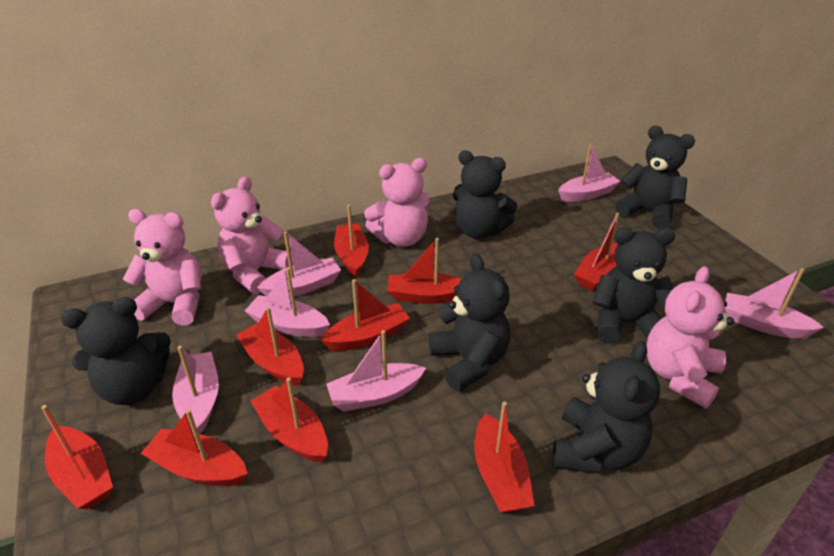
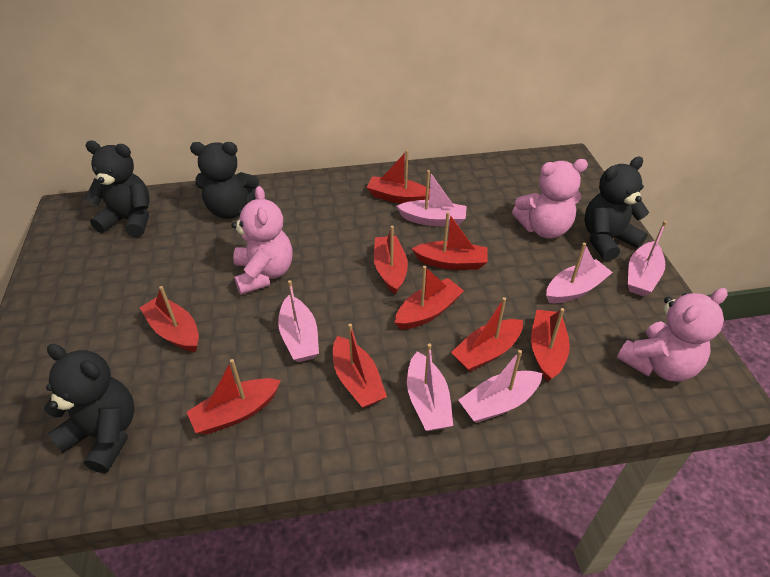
black teddy bear: 6 -> 4
pink teddy bear: 4 -> 3

